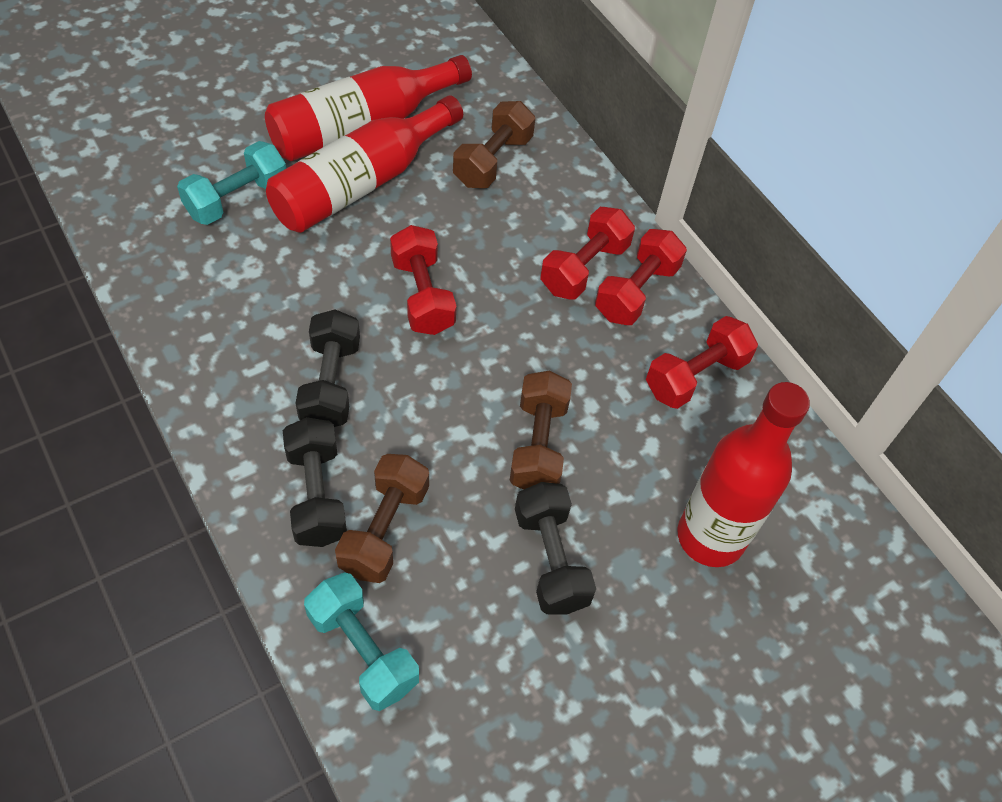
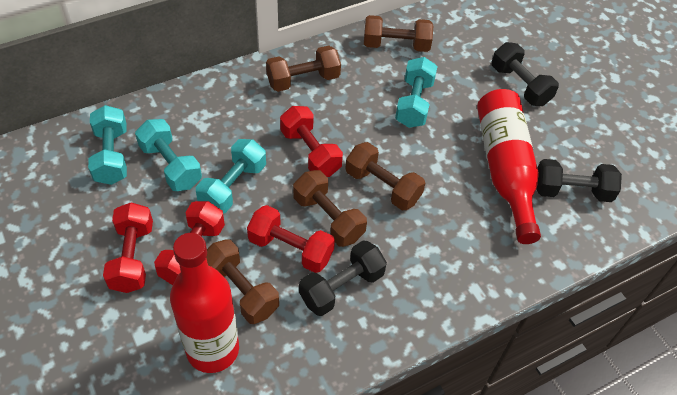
brown dumbbell: 3 -> 5
red bottle: 3 -> 2
turquoise dumbbell: 2 -> 4

